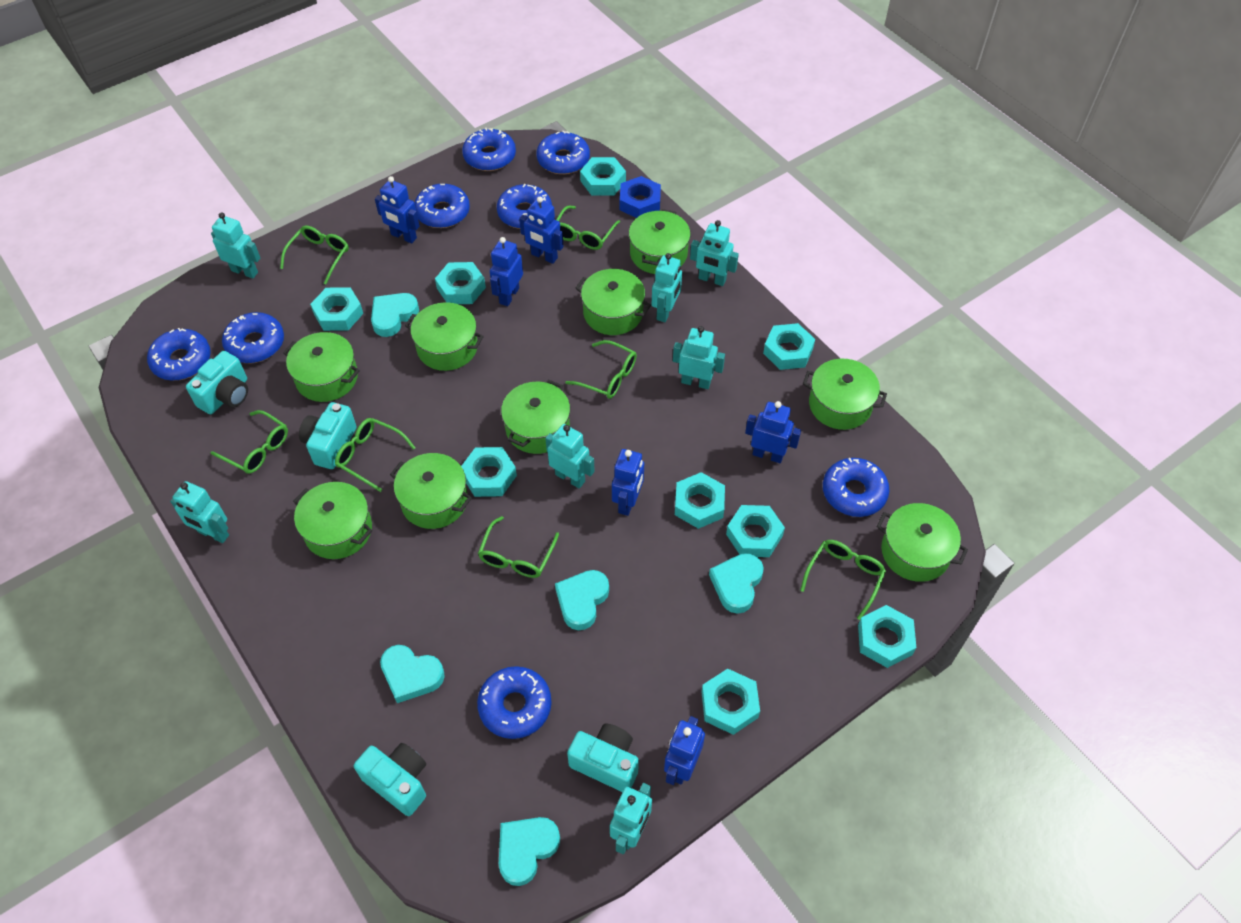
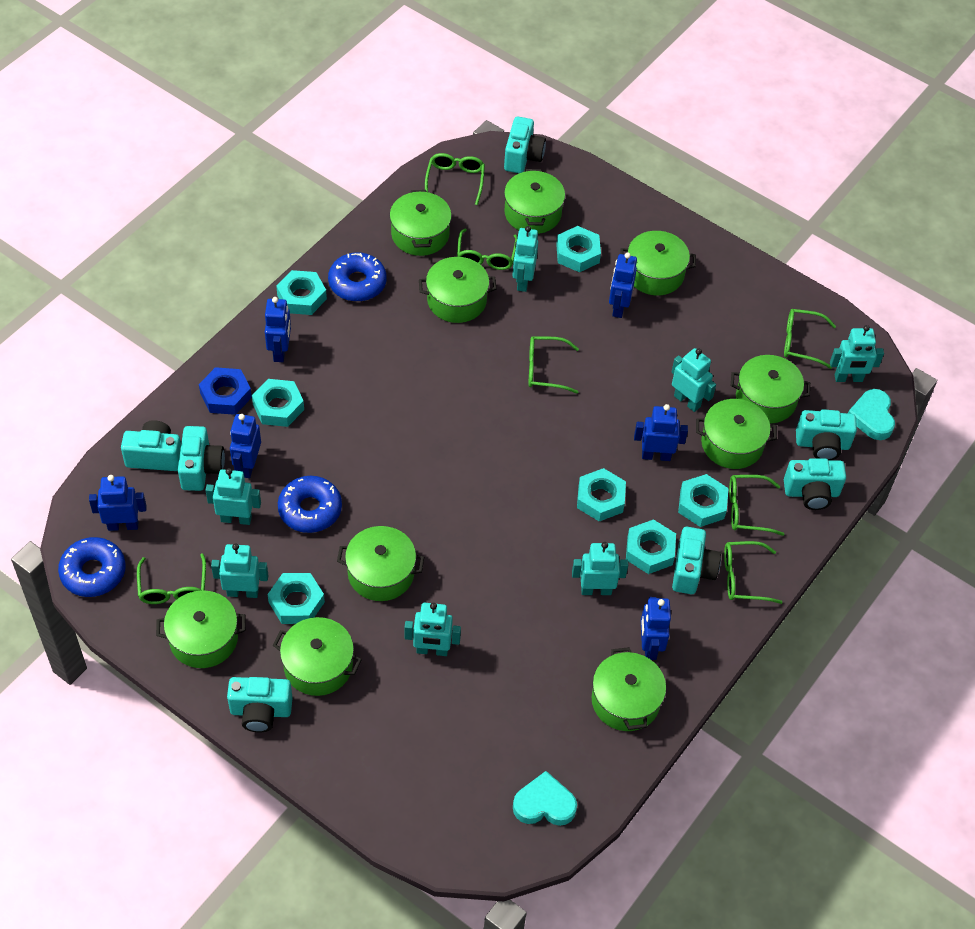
blue donut: 8 -> 3
green pot: 9 -> 10
turquoise camera: 4 -> 7
turquoise heart: 5 -> 2
turquoise nut: 9 -> 7

